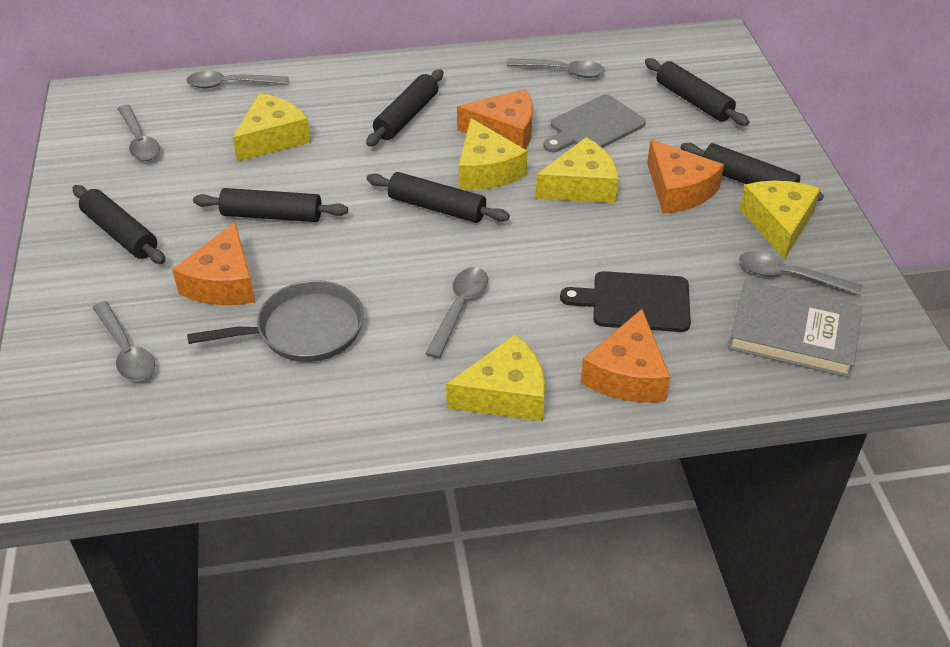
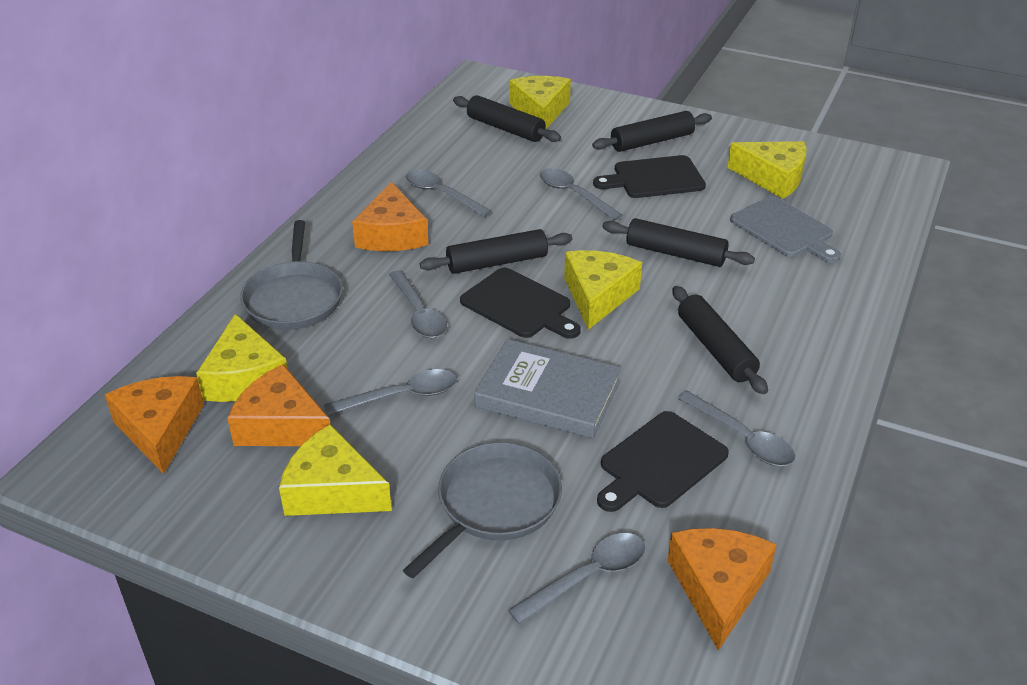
black cutting board: 1 -> 3
black rolling pin: 6 -> 5
grey pan: 1 -> 2

